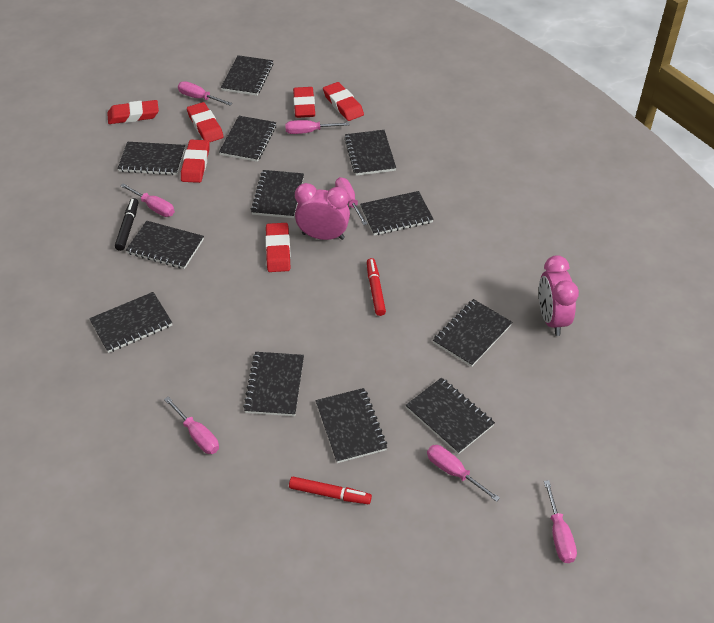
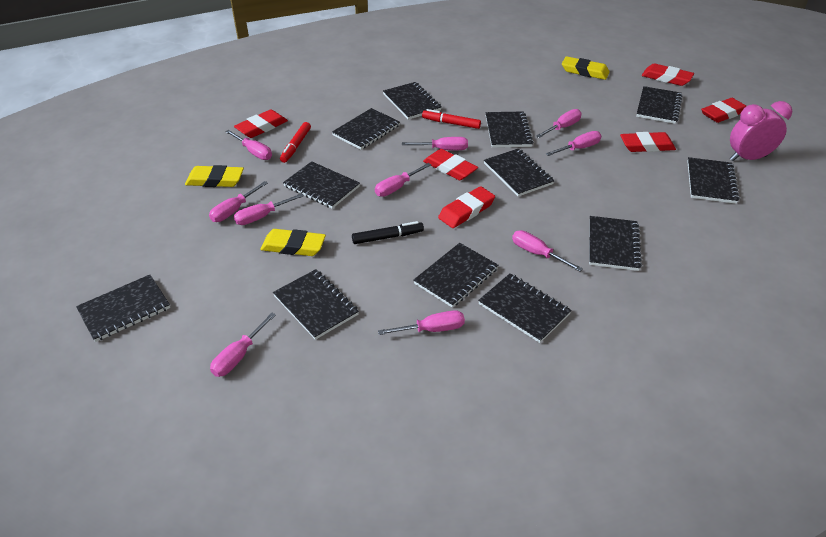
pink clock: 2 -> 1
pink screwdriver: 7 -> 10
yellow eraser: 0 -> 3

